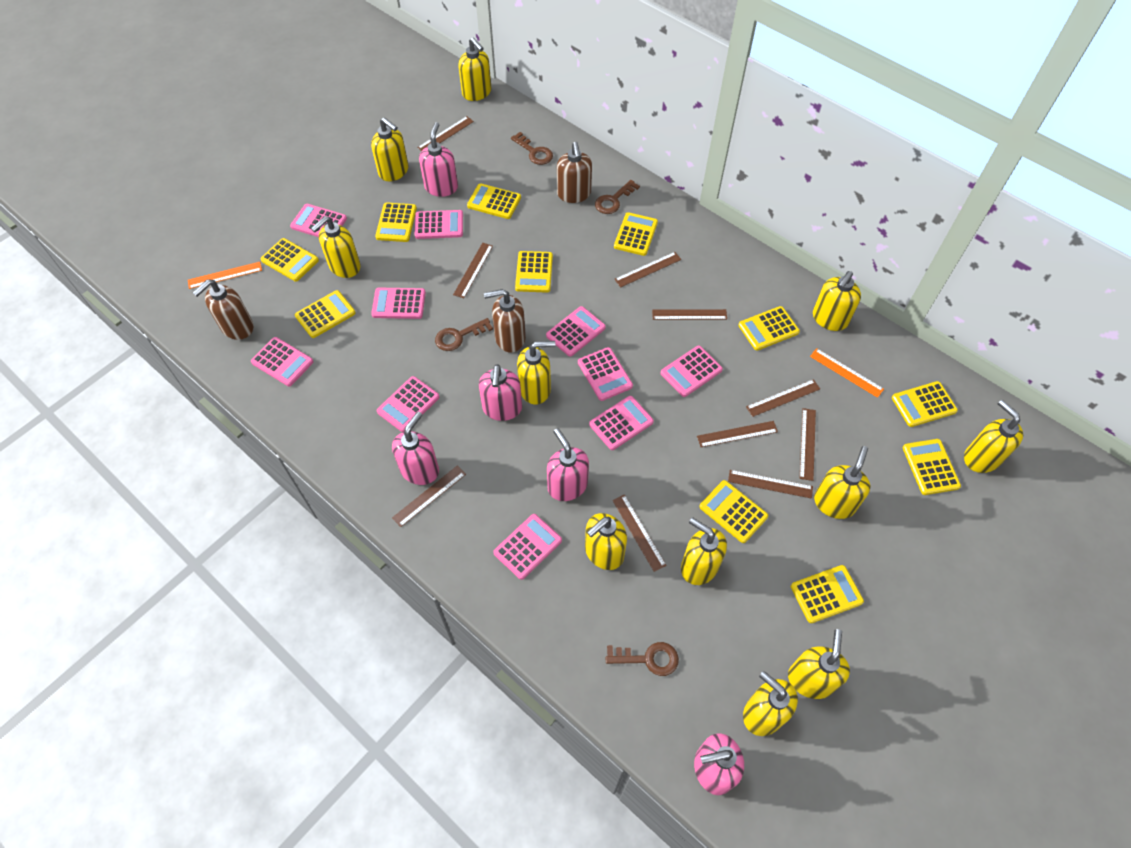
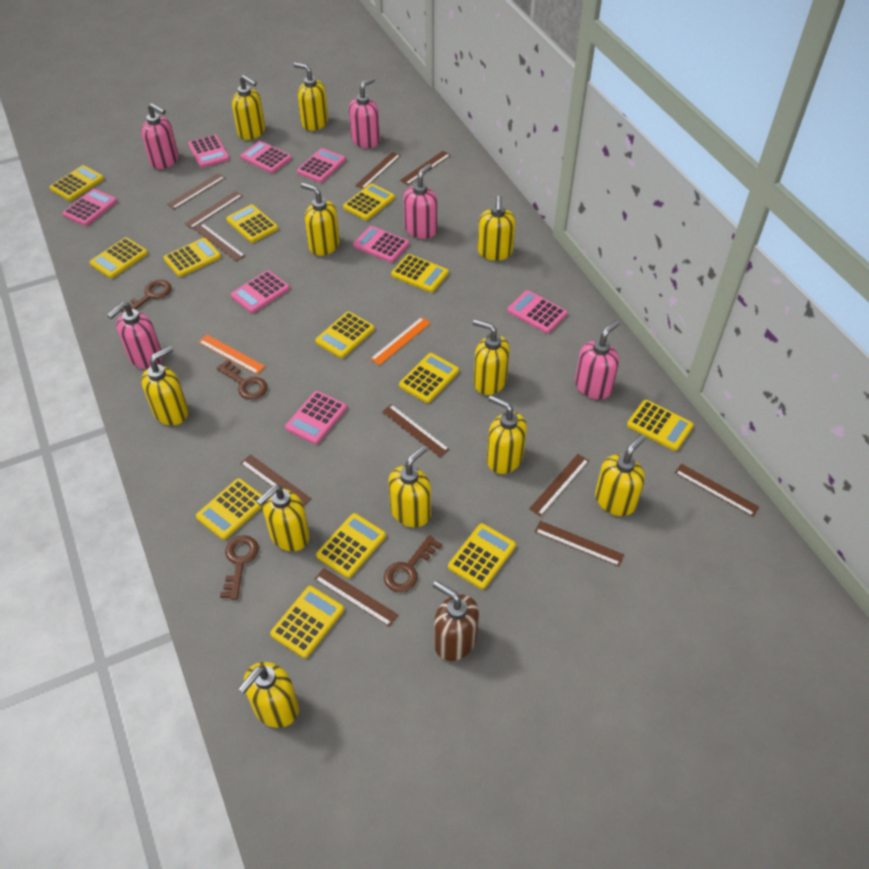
brown ruler: 10 -> 11
brown soap dispenser: 3 -> 1
pink calculator: 10 -> 8
yellow calculator: 11 -> 13

